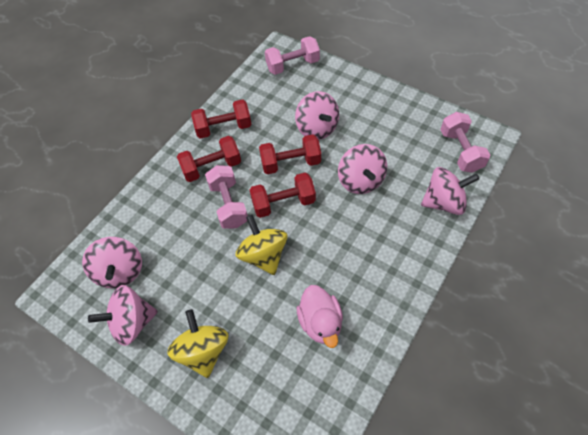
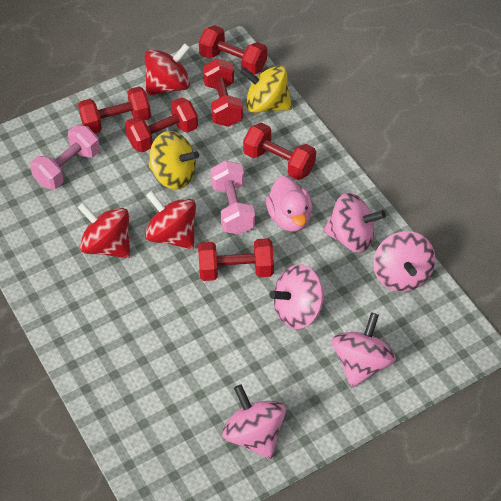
pink dumbbell: 3 -> 2
red dumbbell: 4 -> 6
red spinning top: 0 -> 3

